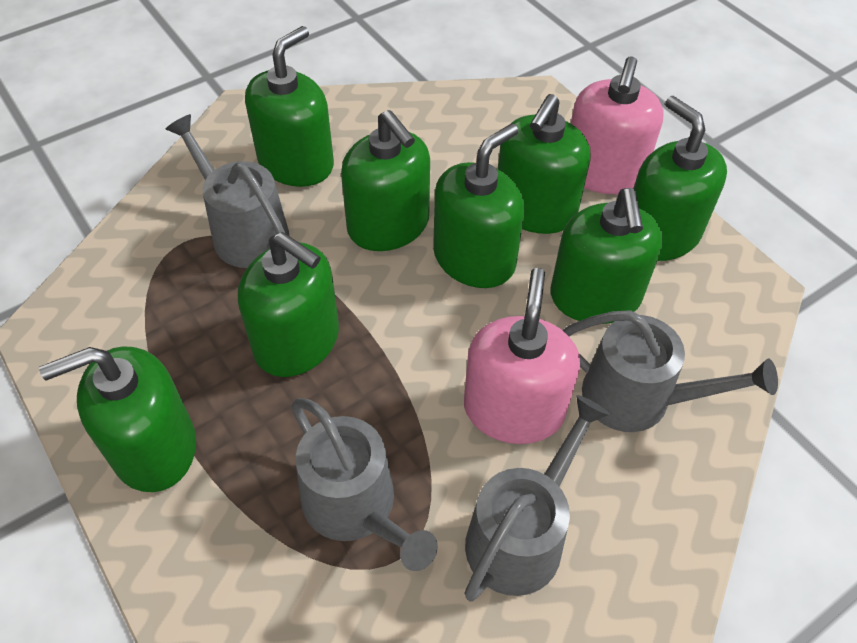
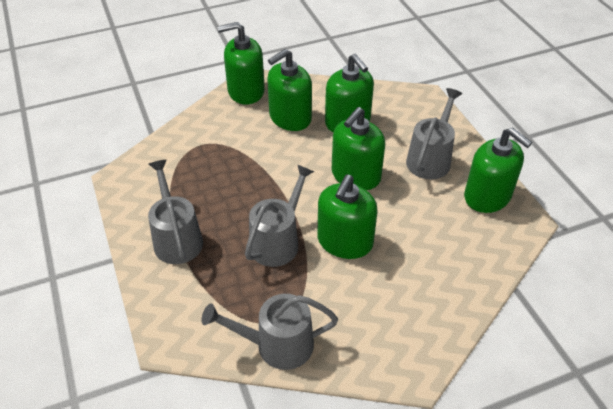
green soap dispenser: 8 -> 6
pink soap dispenser: 2 -> 0

